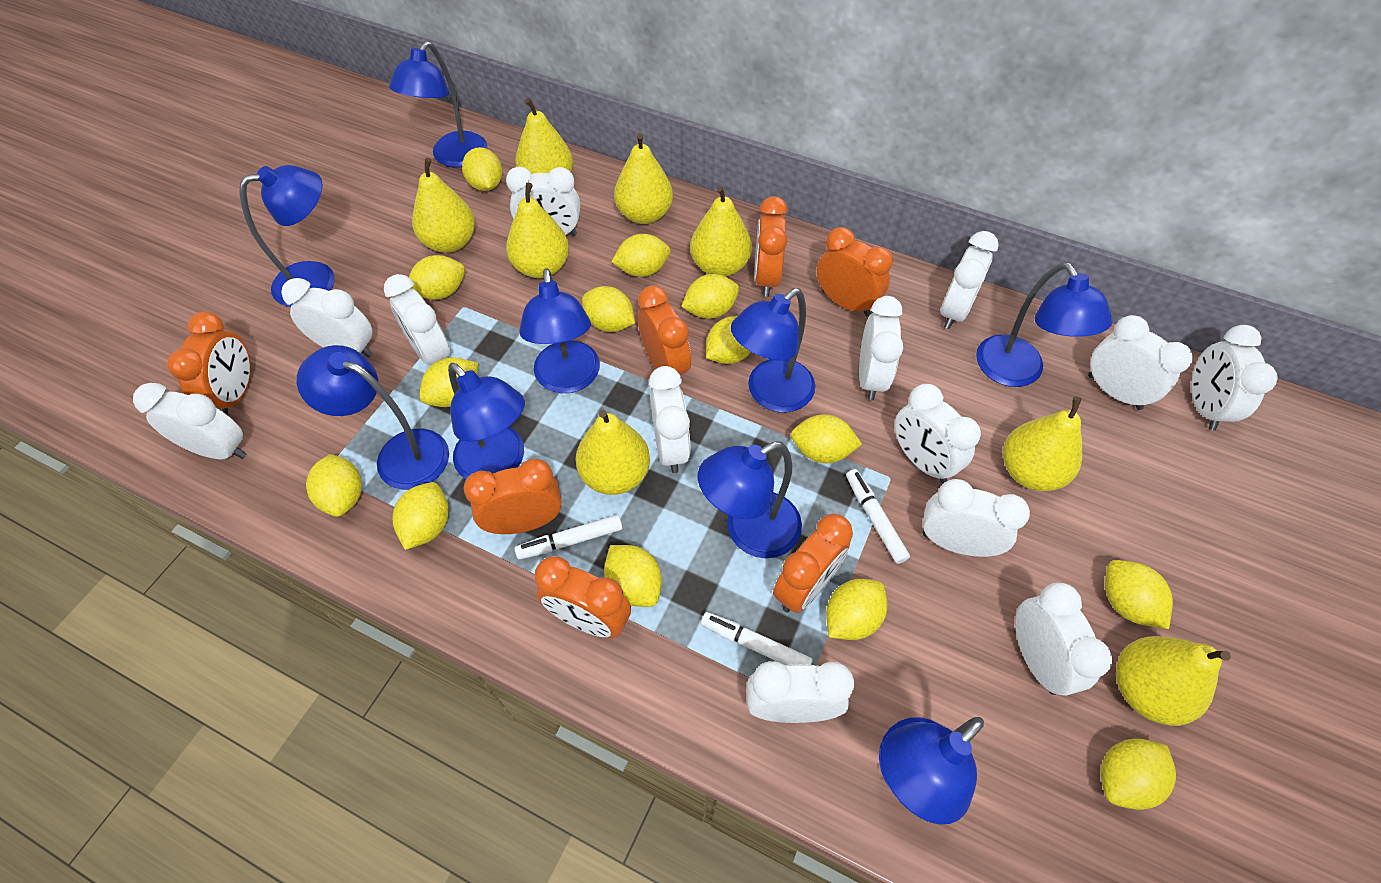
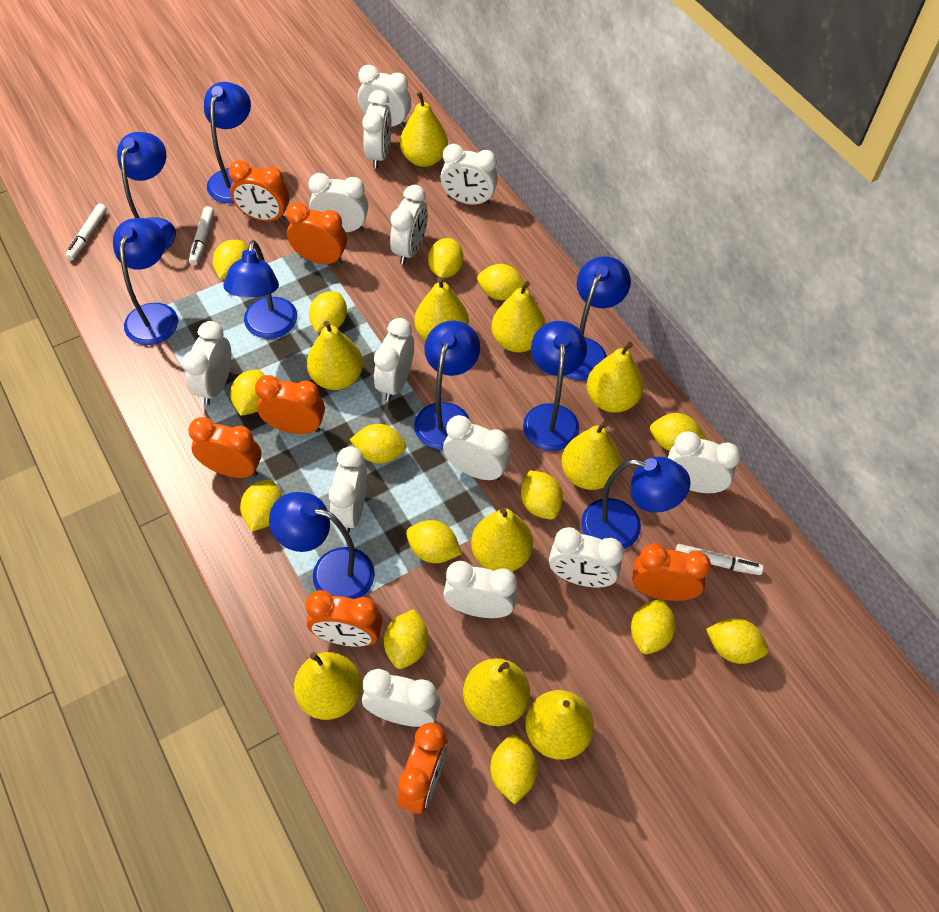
yellow pear: 8 -> 10

